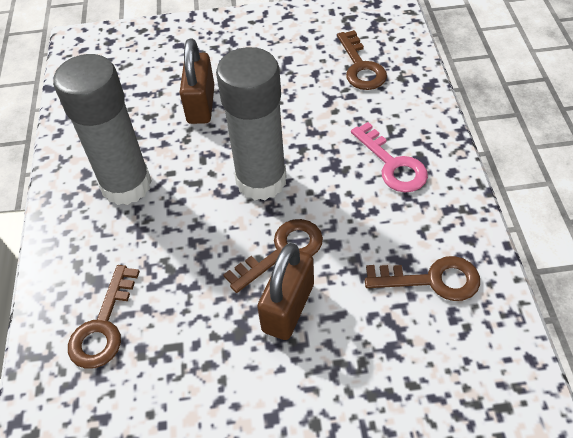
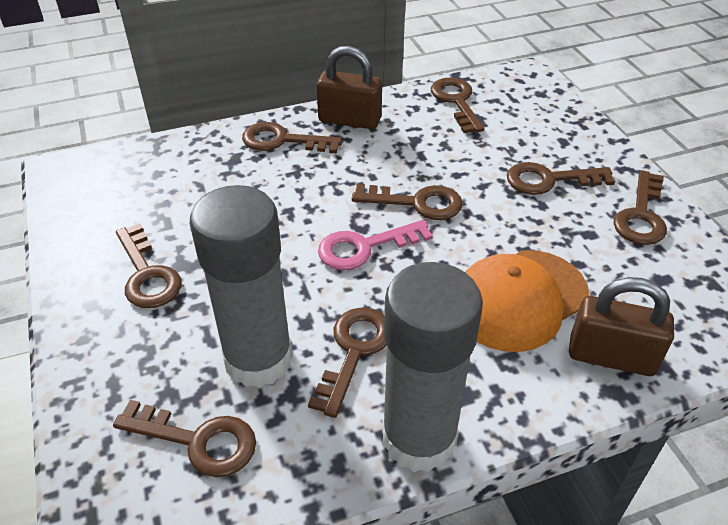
brown key: 4 -> 8
orange cap: 0 -> 1

